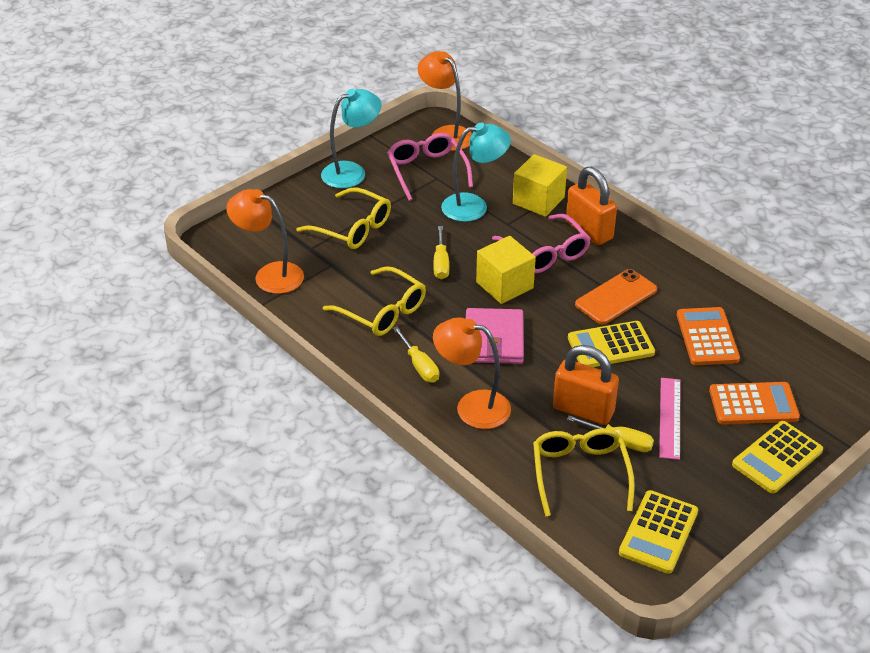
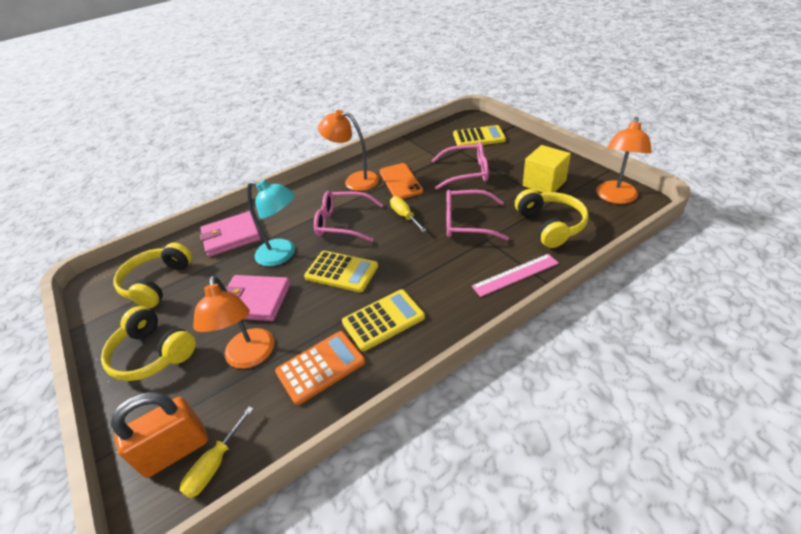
orange calculator: 2 -> 1
orange padlock: 2 -> 1
pink glasses: 2 -> 3
pink wallet: 1 -> 2
turquoise lamp: 2 -> 1
yellow cube: 2 -> 1
yellow glasses: 3 -> 0
yellow headphones: 0 -> 3
yellow screwdriver: 3 -> 2

